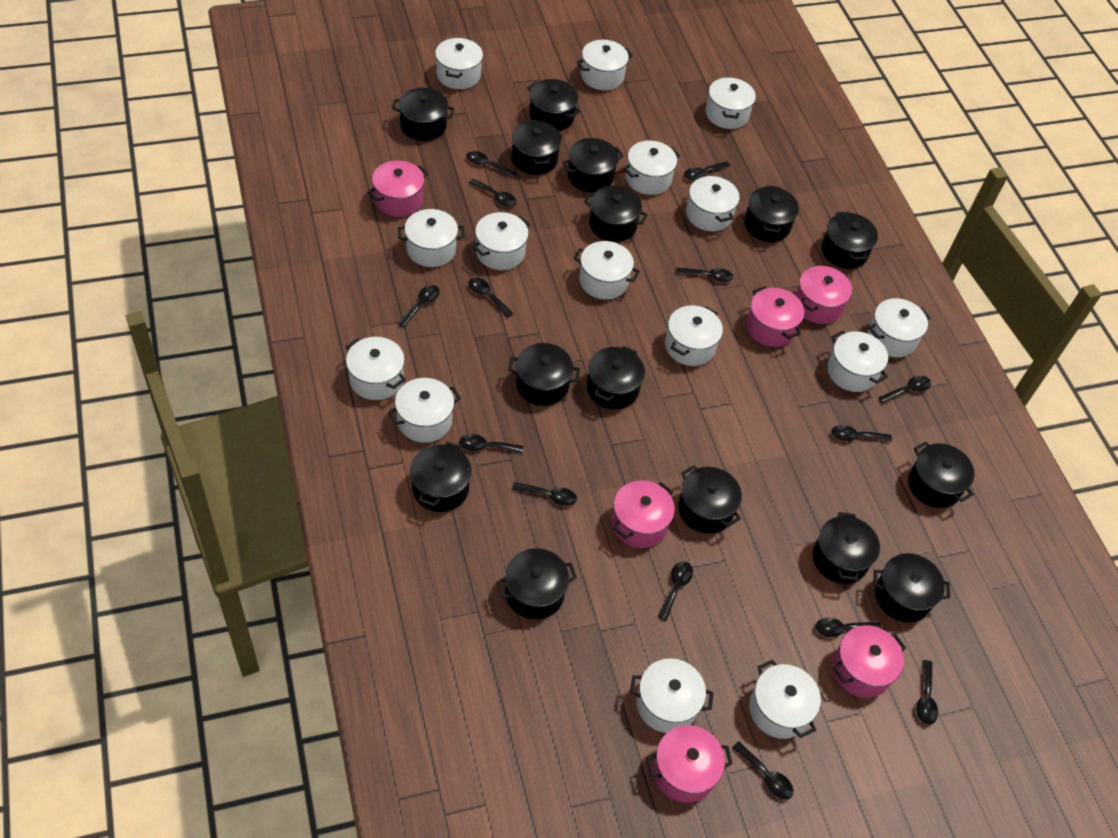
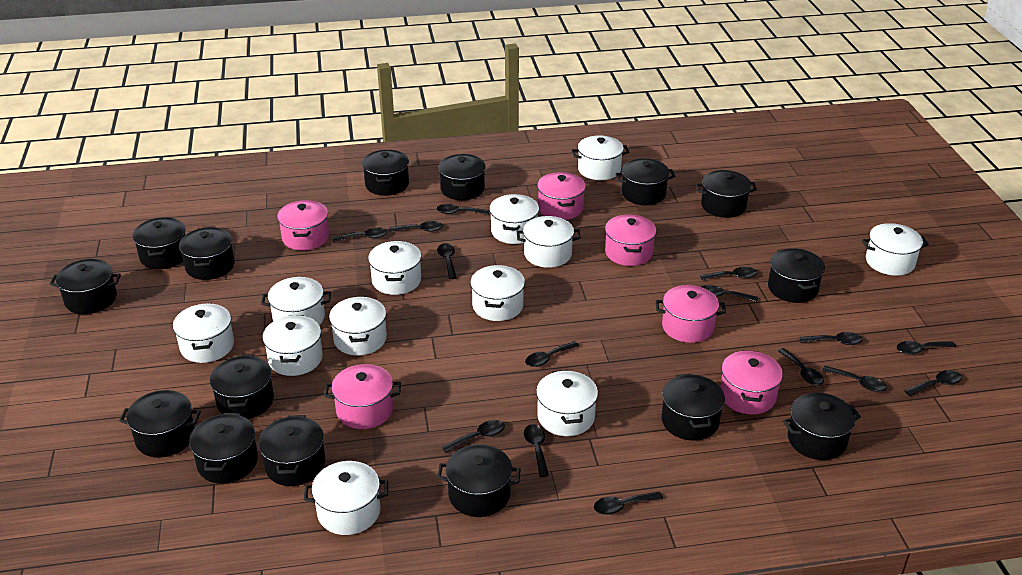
black spoon: 14 -> 15
white pot: 15 -> 12

